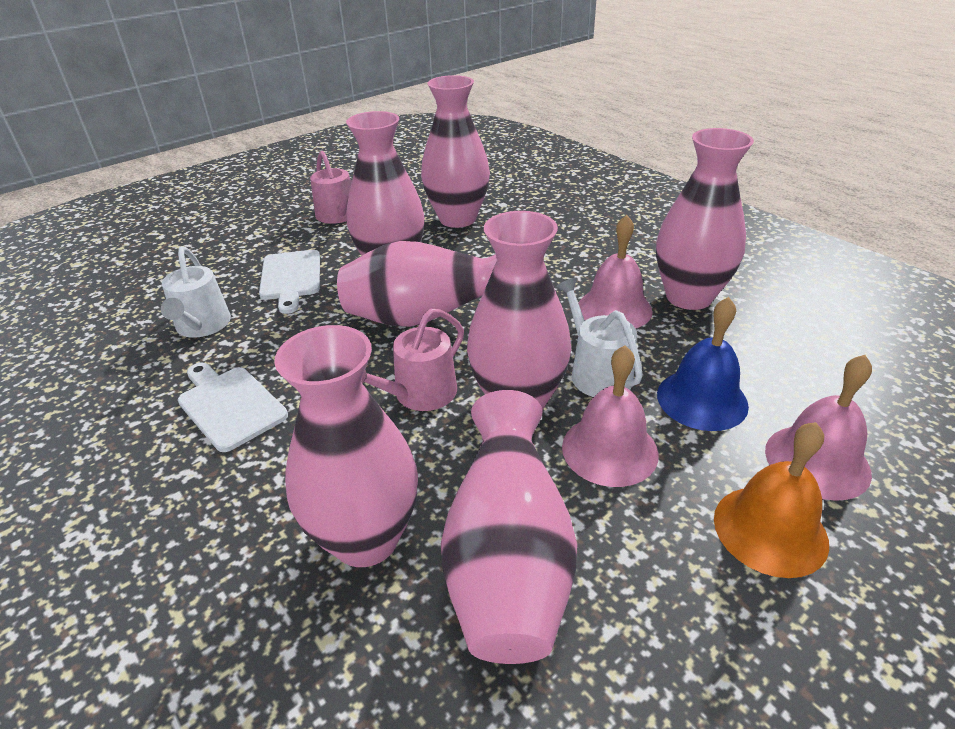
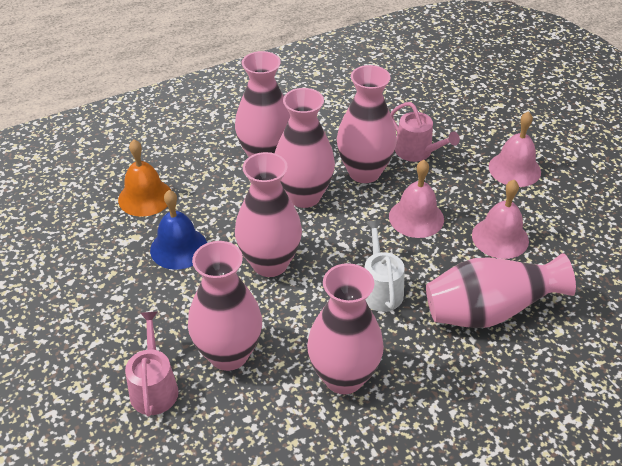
white cutting board: 2 -> 0
white watering can: 2 -> 1

